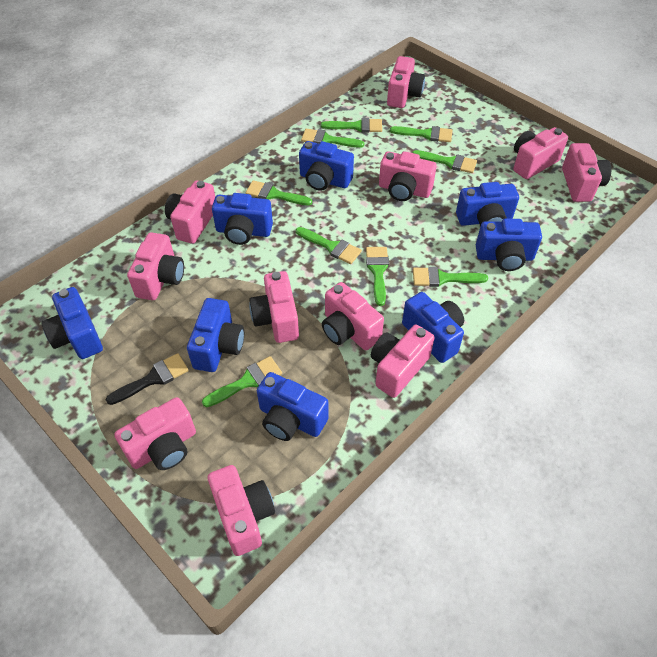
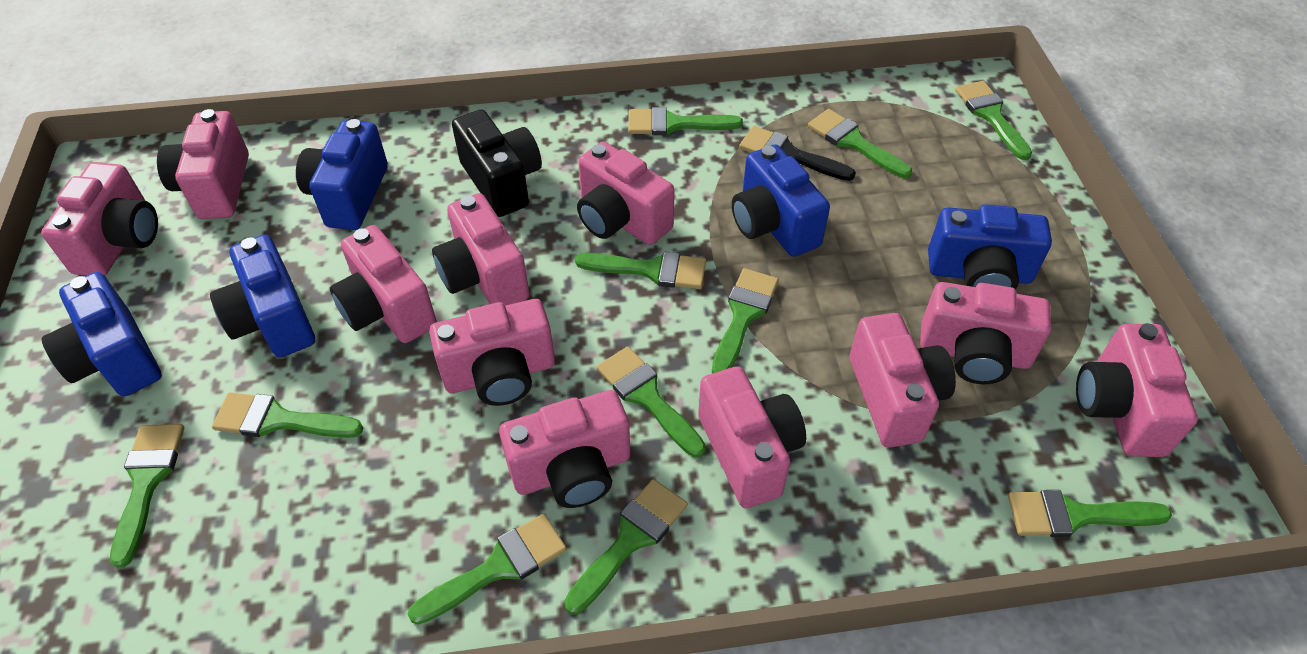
black camera: 0 -> 1
blue camera: 8 -> 5
green brush: 9 -> 11

